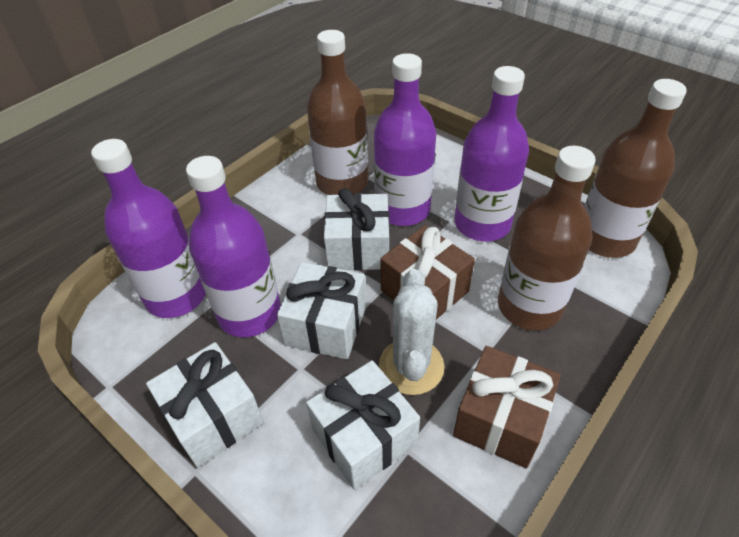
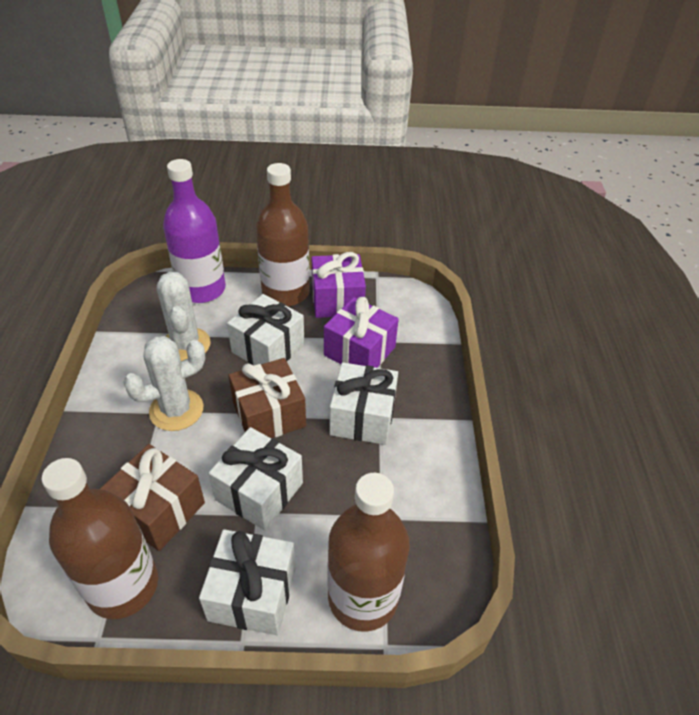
purple bottle: 4 -> 1
purple gift: 0 -> 2
white cactus: 1 -> 2

